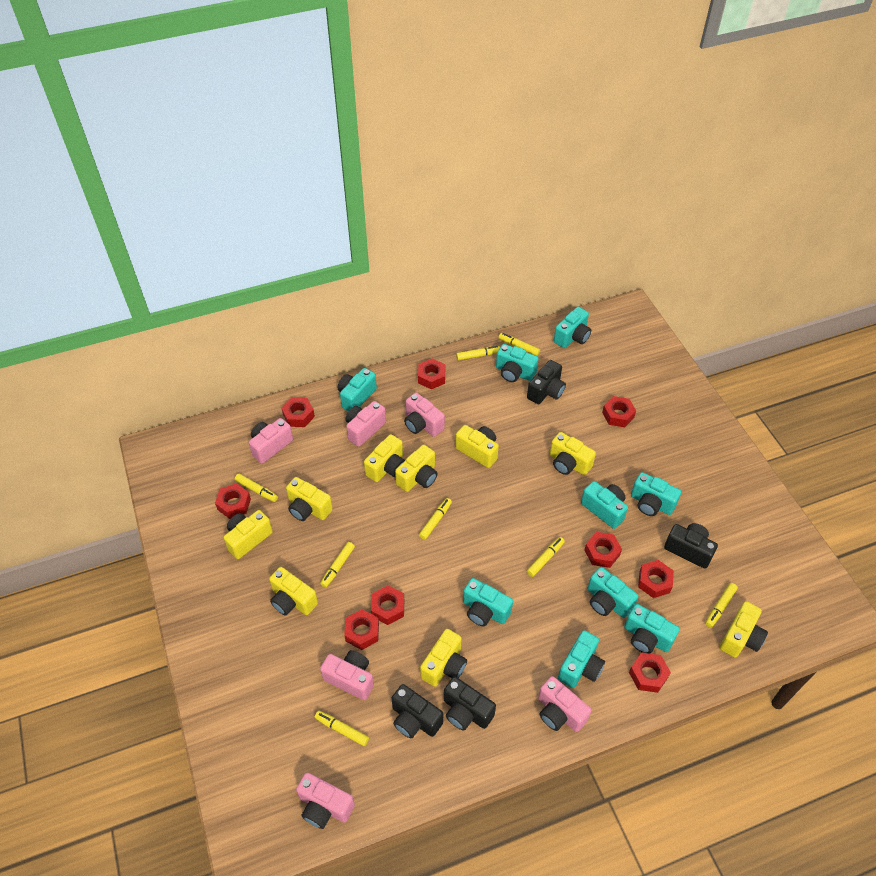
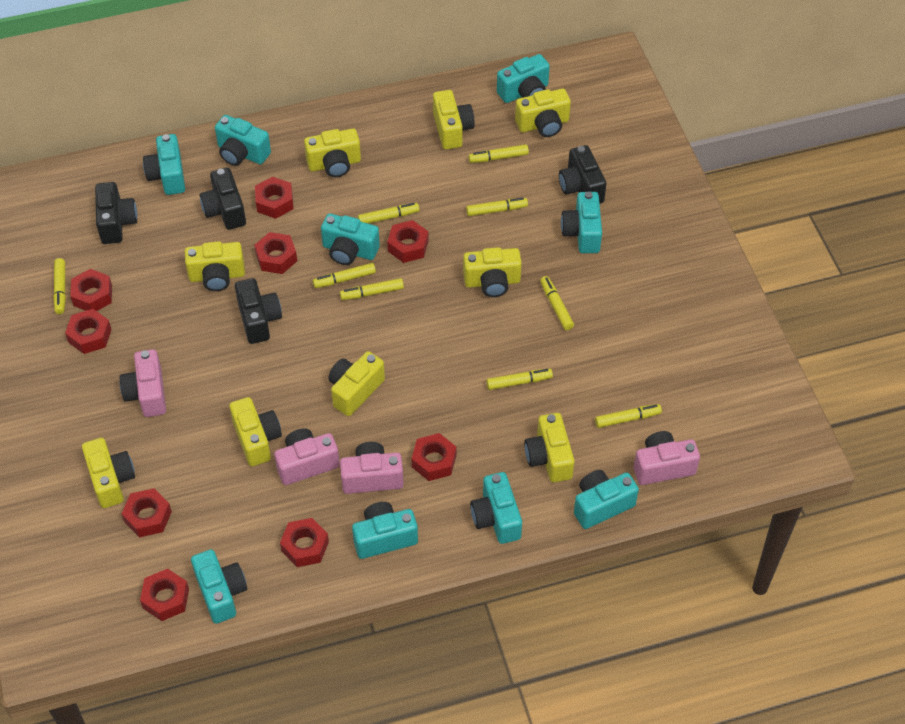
pink camera: 6 -> 4
yellow marker: 8 -> 9

